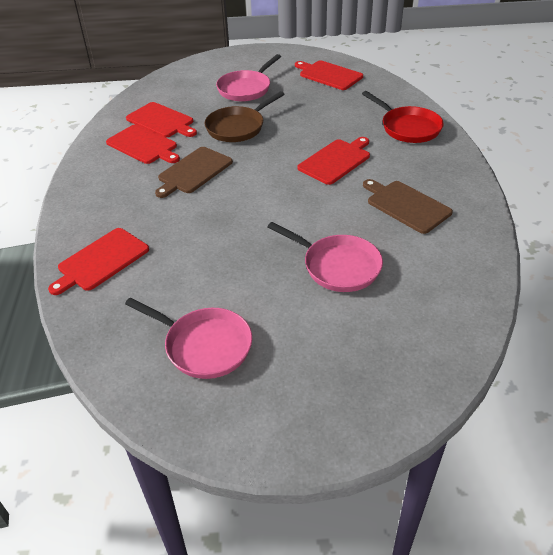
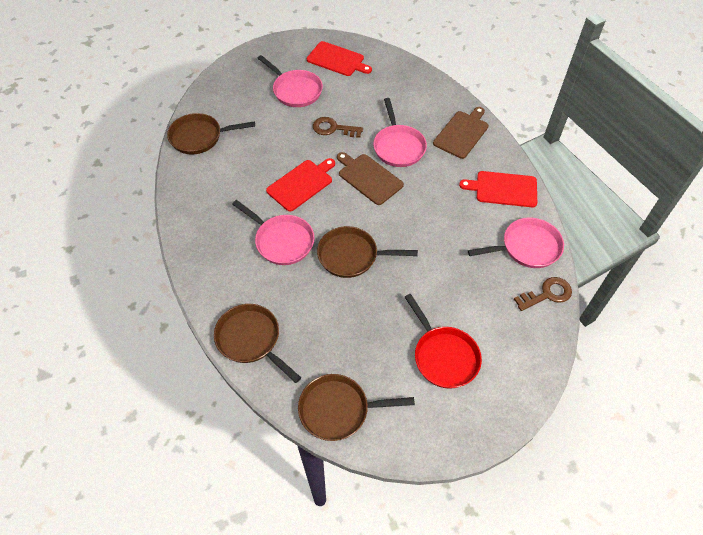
brown key: 0 -> 2
brown pan: 1 -> 4
pink pan: 3 -> 4
red cutting board: 5 -> 3

